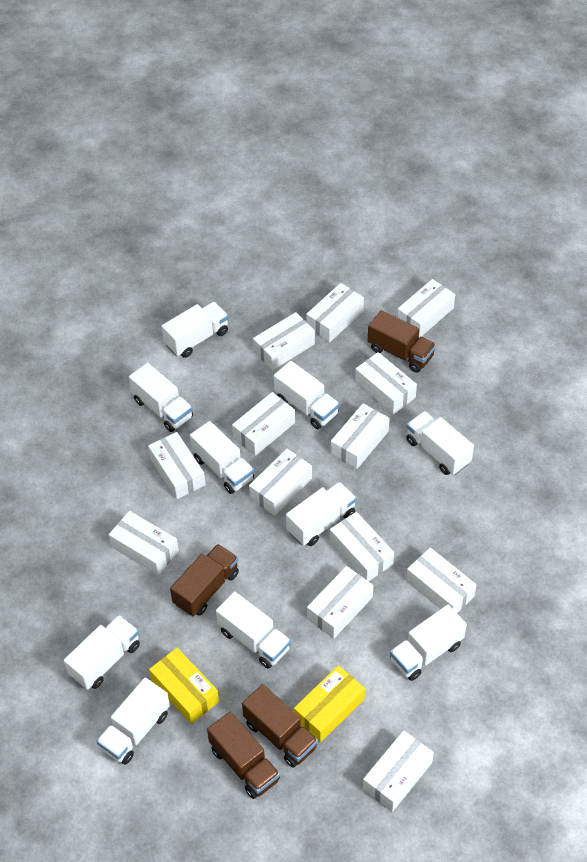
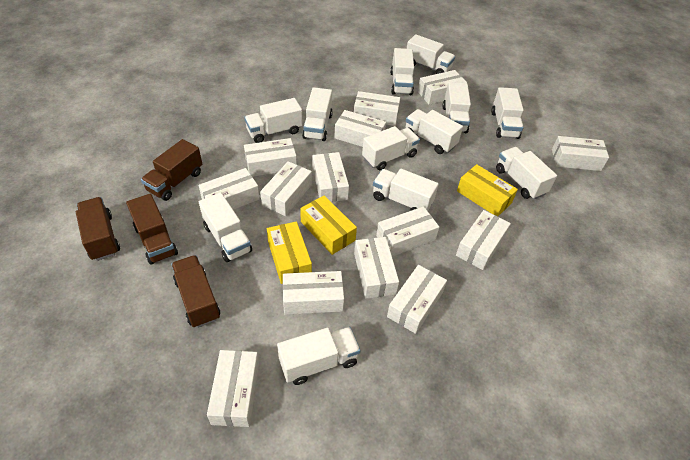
white box: 13 -> 14
white truck: 10 -> 12
yellow box: 2 -> 3

